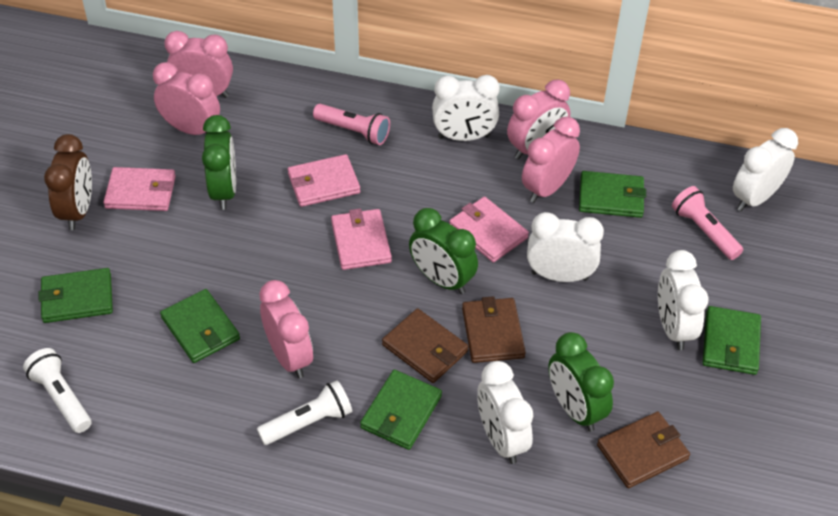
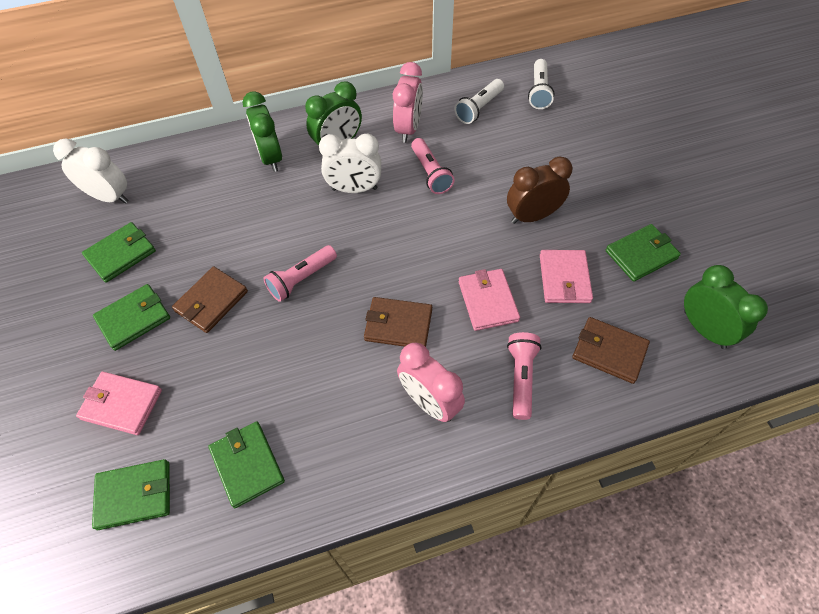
pink clock: 5 -> 2
pink flashlight: 2 -> 3
pink wallet: 4 -> 3
white clock: 5 -> 2

